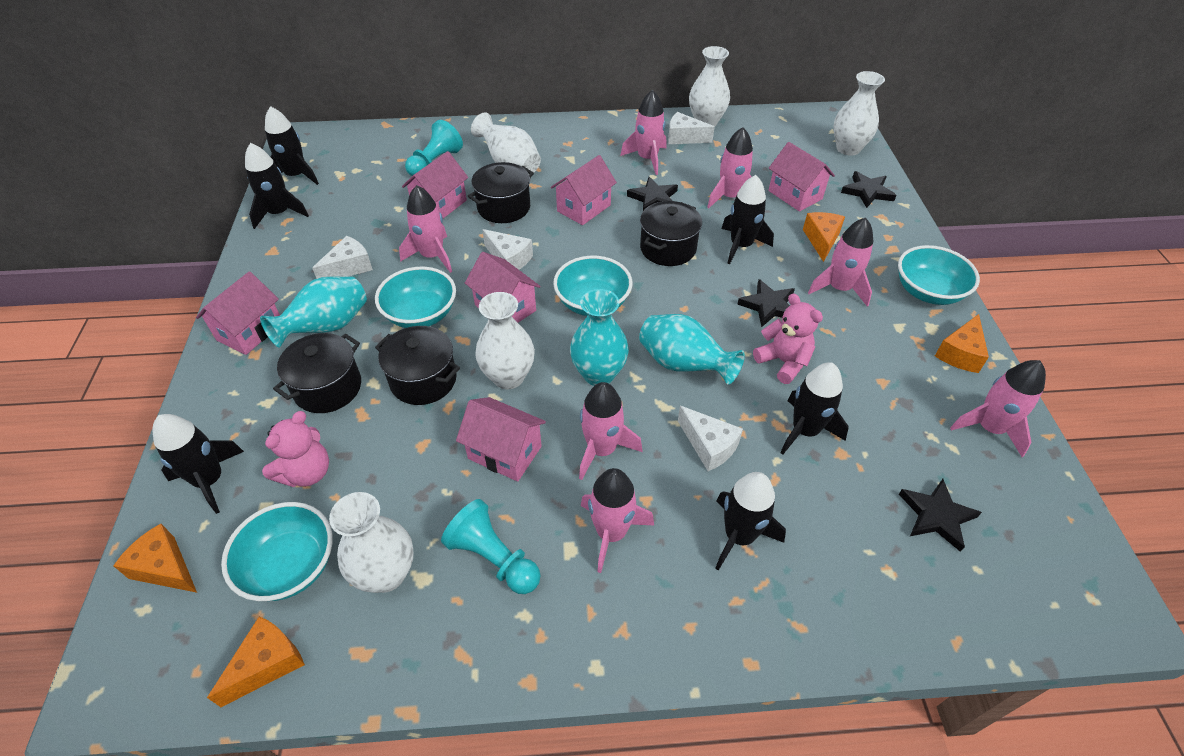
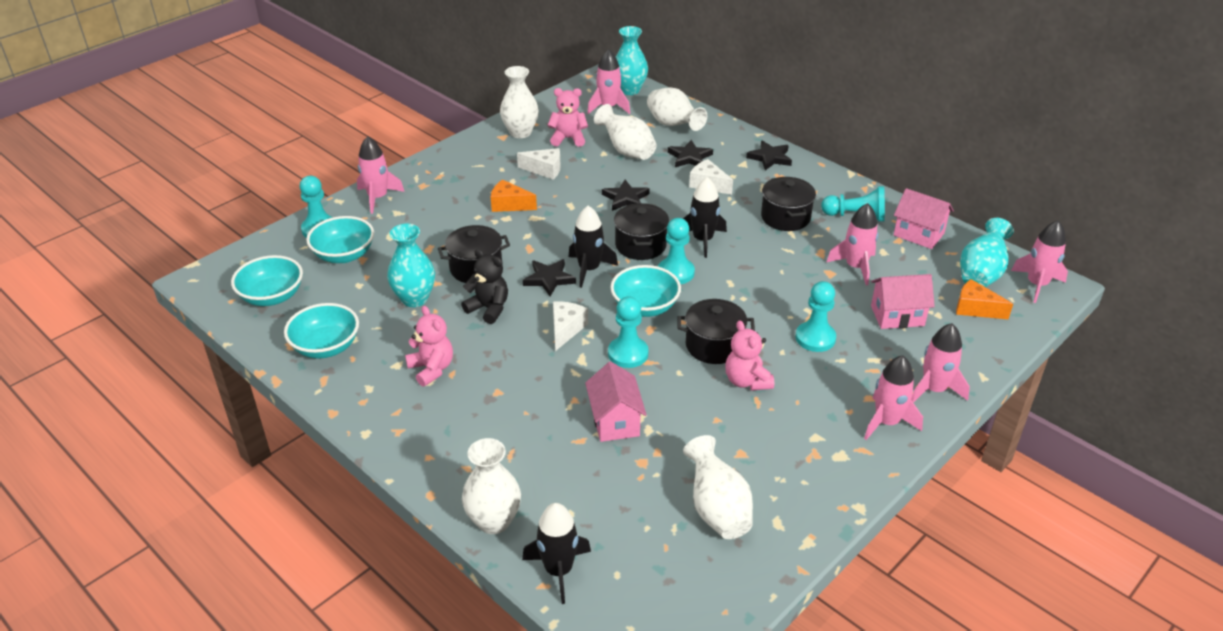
black rocket: 6 -> 3
black teddy bear: 0 -> 1
orange cheese: 4 -> 2
pink house: 6 -> 3
pink rocket: 7 -> 6
pink teddy bear: 2 -> 3
turquoise pawn: 2 -> 5
white cheese: 4 -> 3

